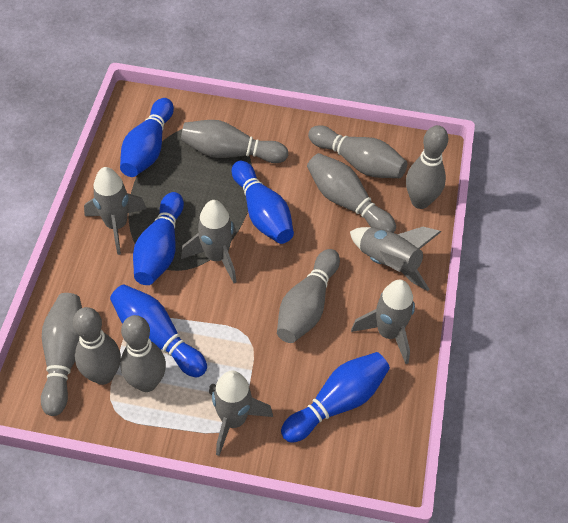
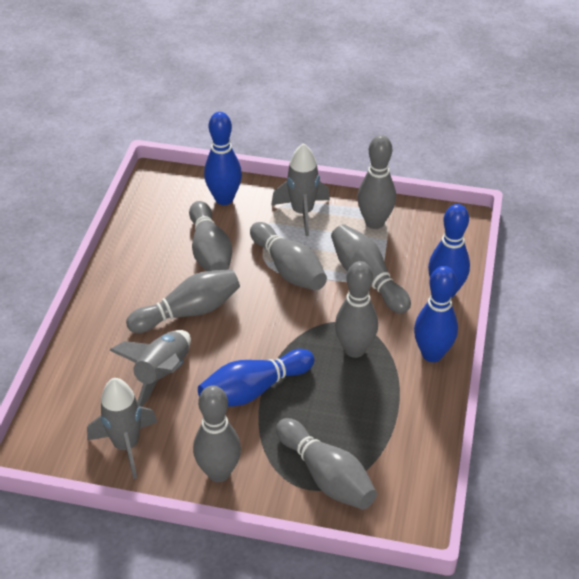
blue bowling pin: 5 -> 4
grey rocket: 5 -> 3

